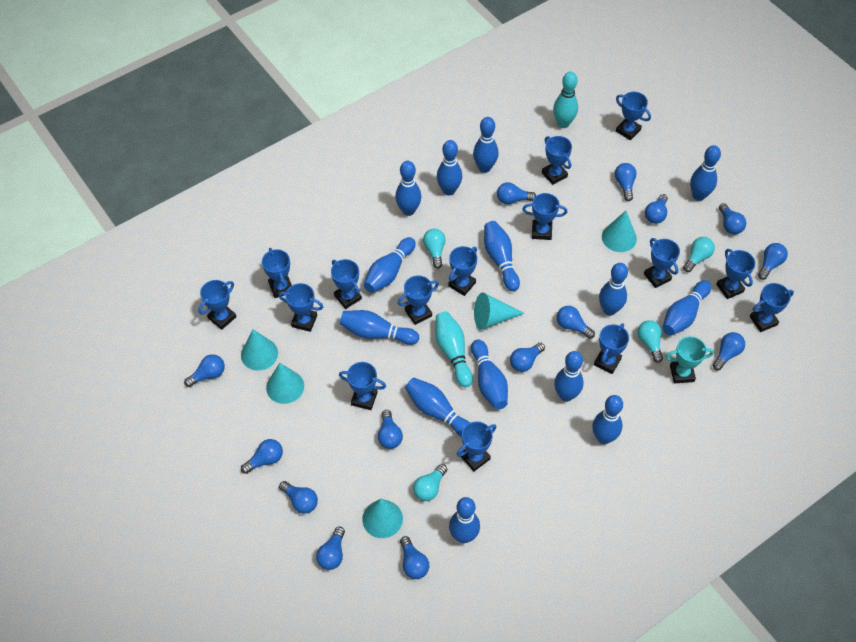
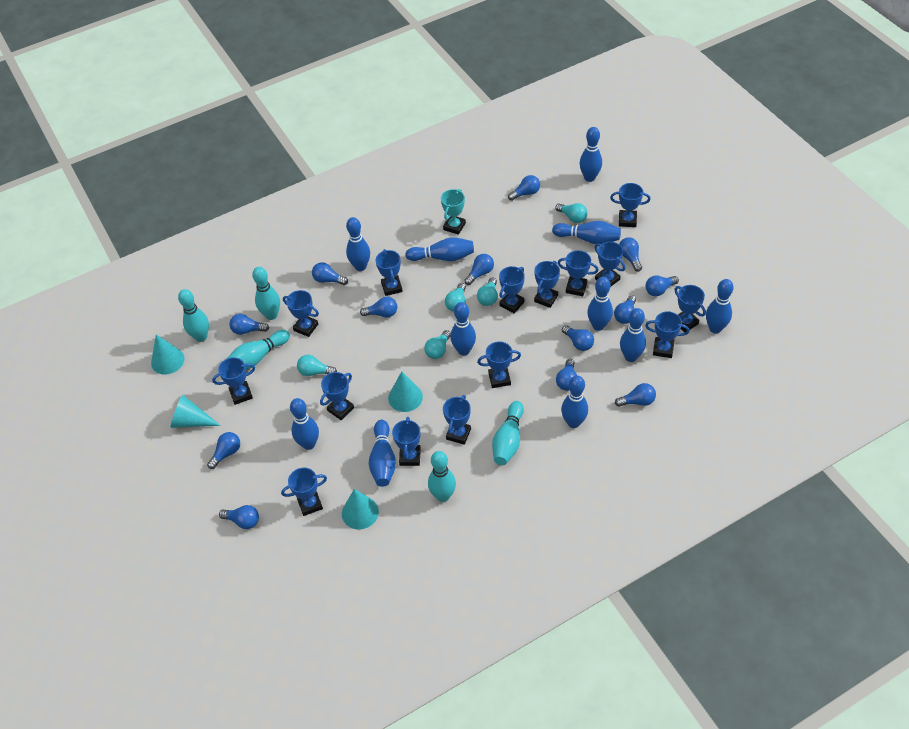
blue bowling pin: 14 -> 11
blue light bulb: 14 -> 13
turquoise bowling pin: 2 -> 5
turquoise cone: 5 -> 4
turquoise light bulb: 4 -> 5

